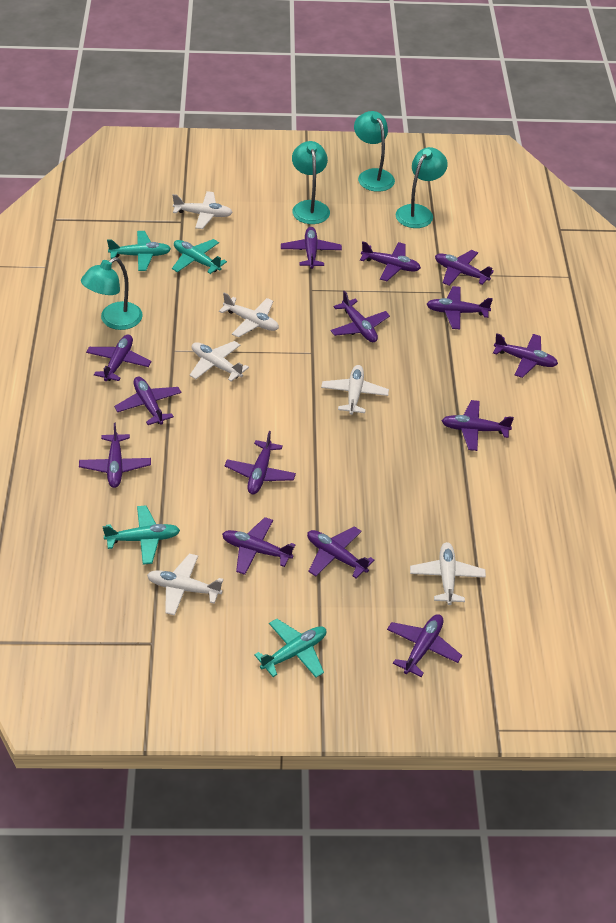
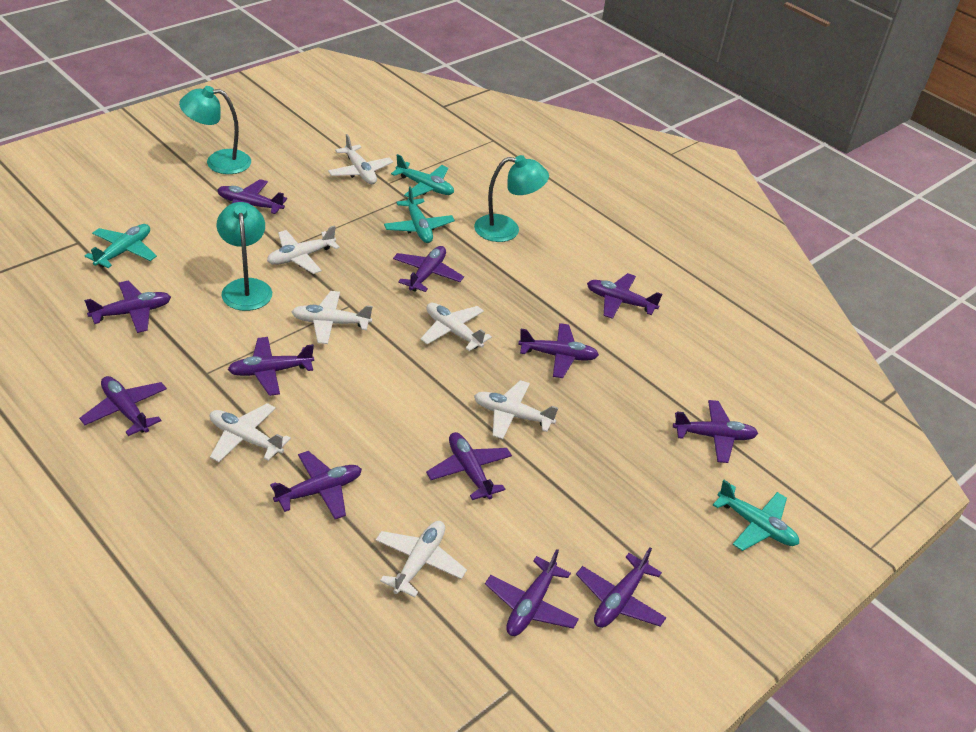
purple plane: 14 -> 12
turquoise lamp: 4 -> 3
white plane: 6 -> 7

